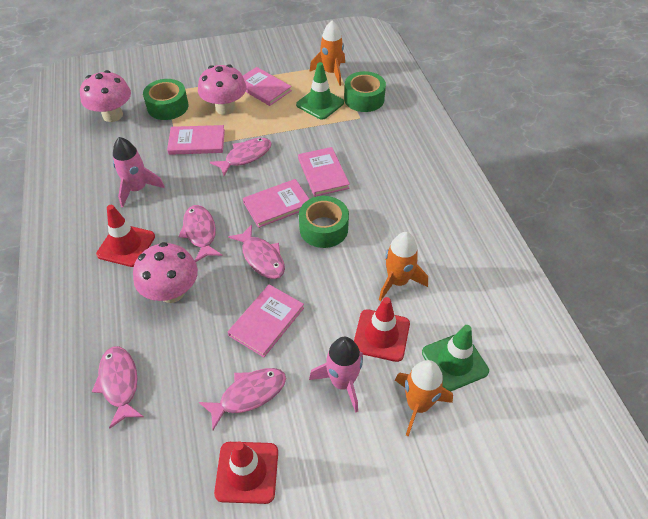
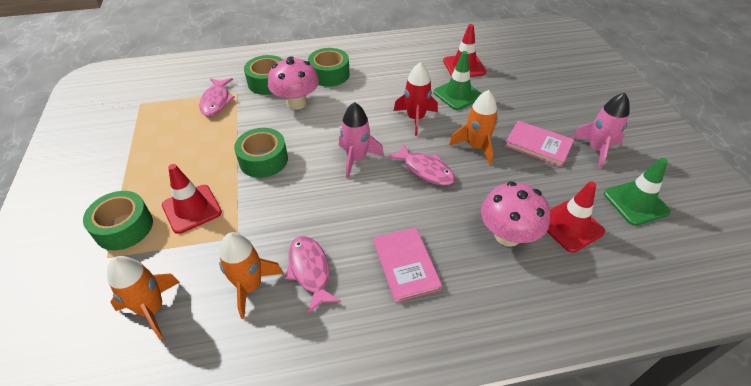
green tape: 3 -> 4
pink book: 5 -> 2
pink fish: 5 -> 3
pink mushroom: 3 -> 2
red rocket: 0 -> 1

